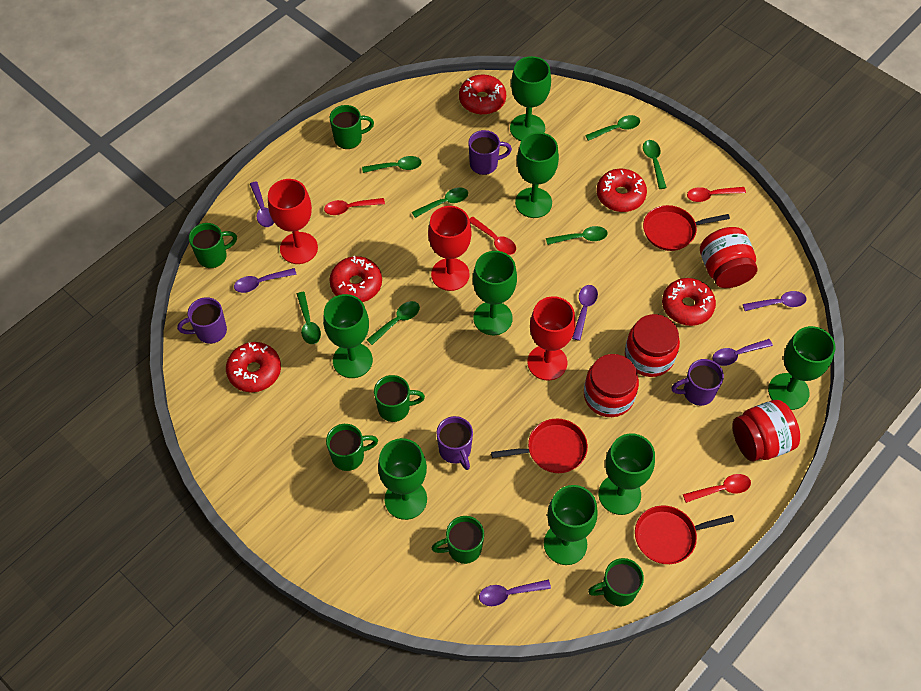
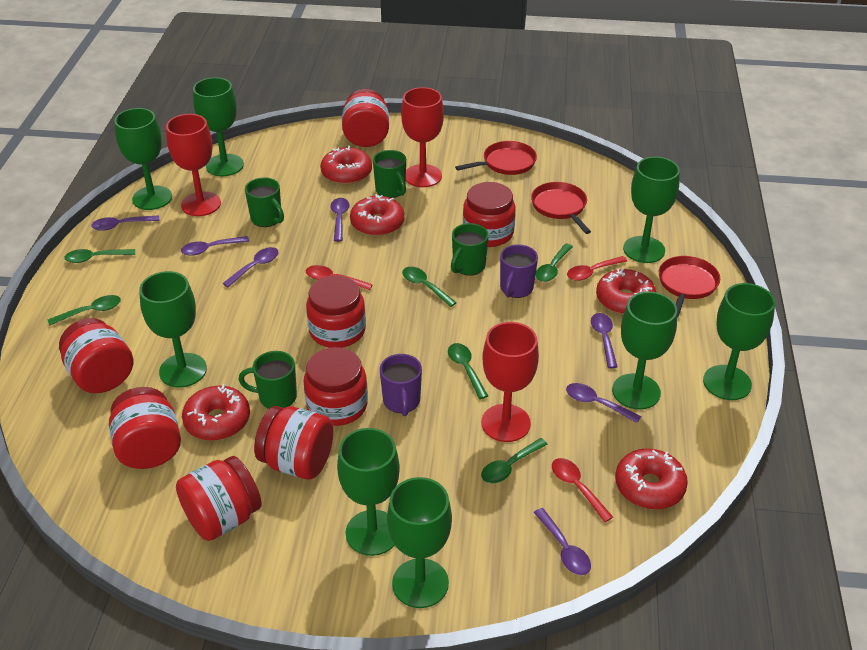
green mug: 6 -> 4
green spoon: 7 -> 6
purple mug: 4 -> 2
purple spoon: 6 -> 7
red jar: 4 -> 8
red spoon: 4 -> 3

